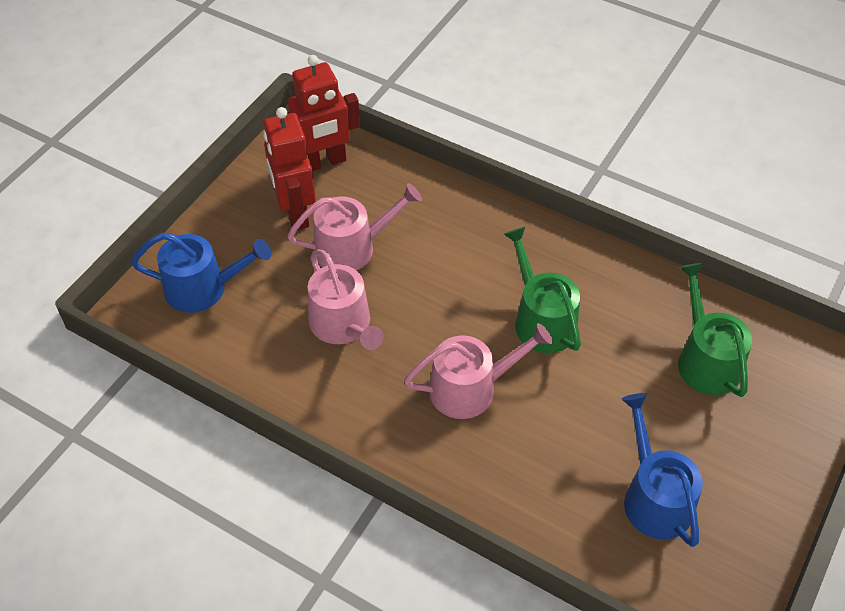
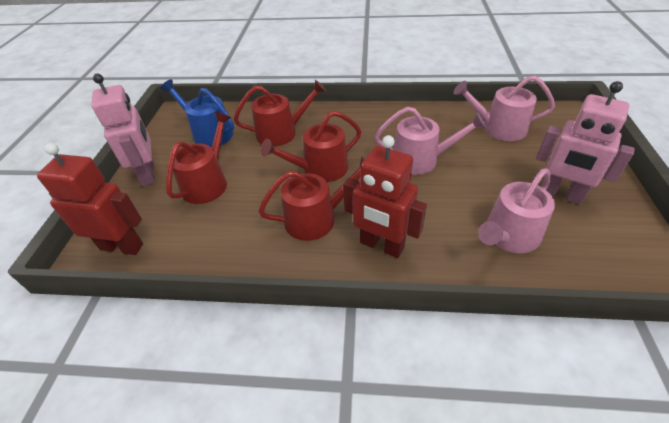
blue watering can: 2 -> 1
green watering can: 2 -> 0
pink robot: 0 -> 2
red watering can: 0 -> 4

